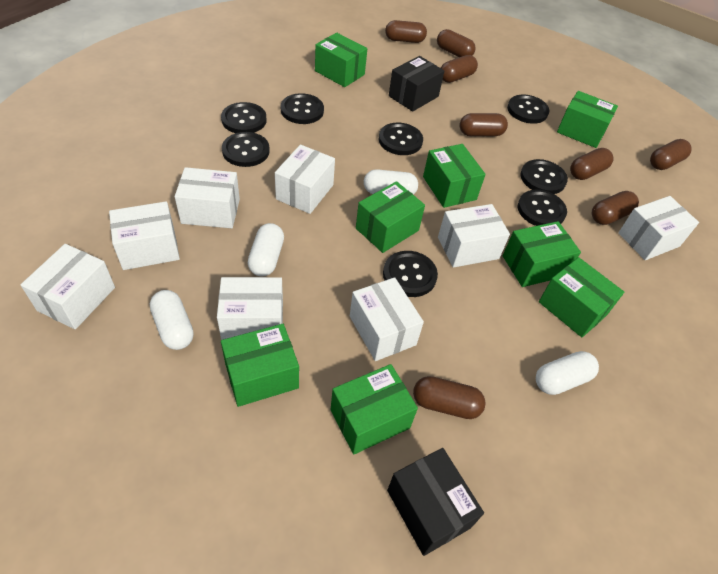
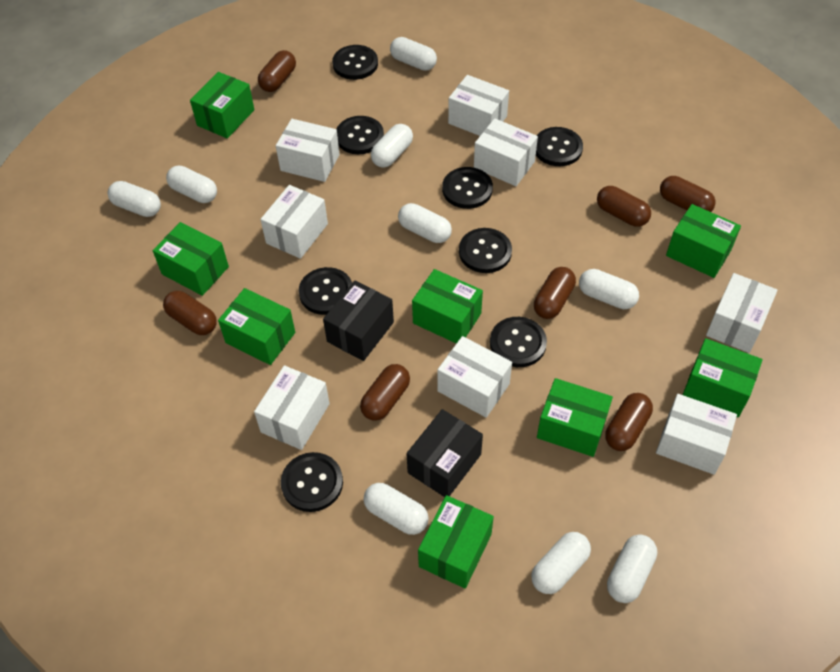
brown capsule: 8 -> 7
white capsule: 4 -> 9

